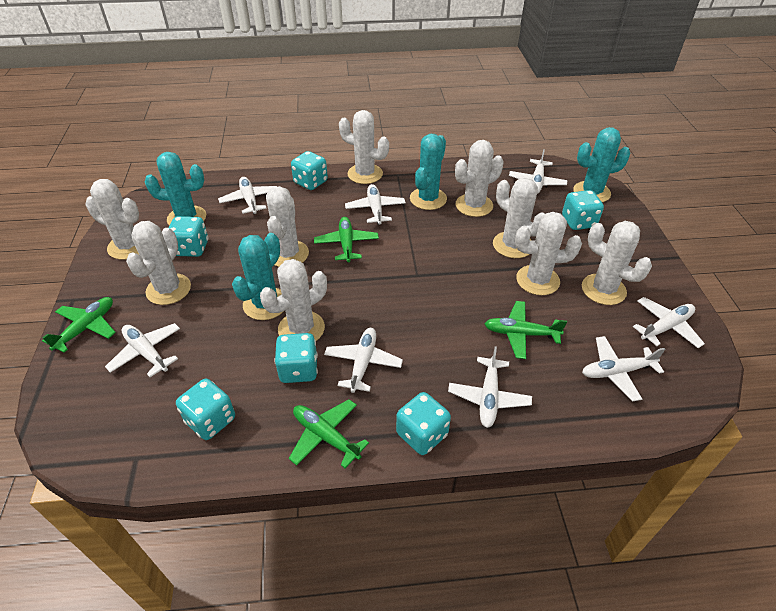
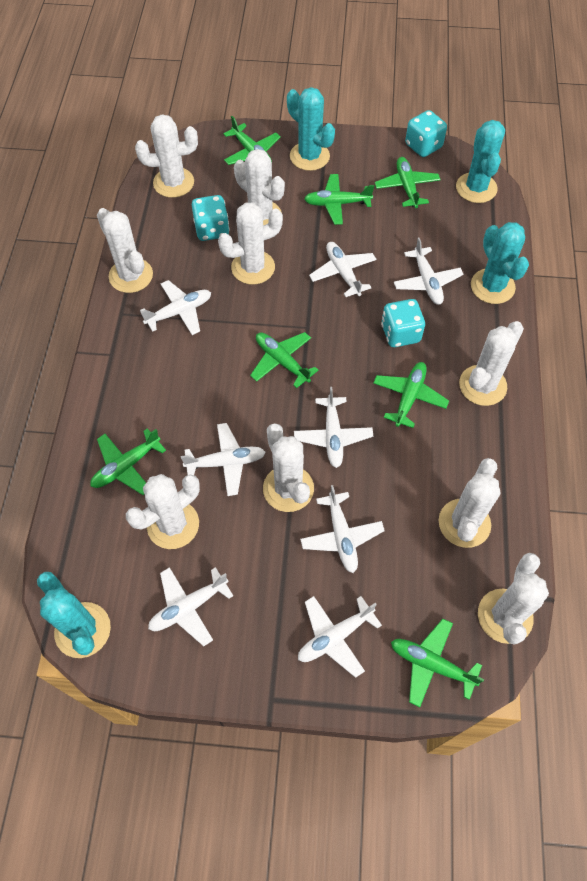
green plane: 4 -> 7
turquoise dice: 6 -> 3

